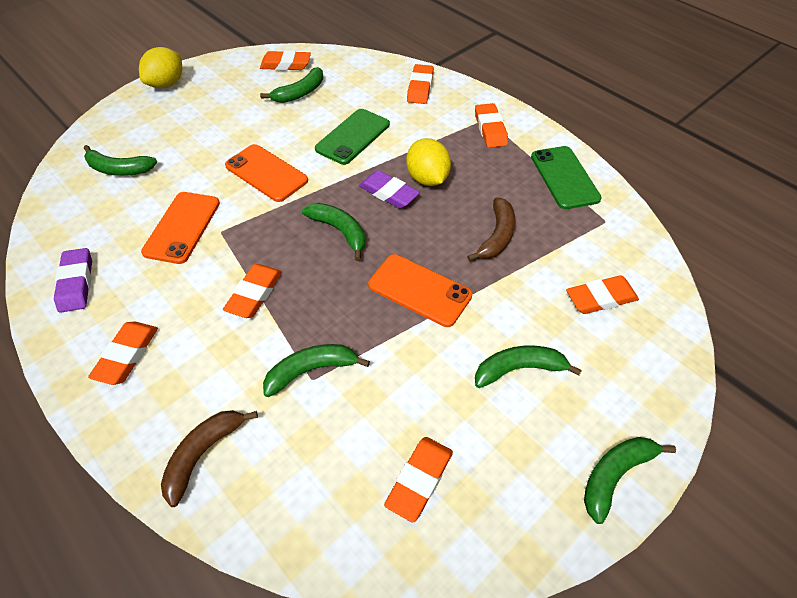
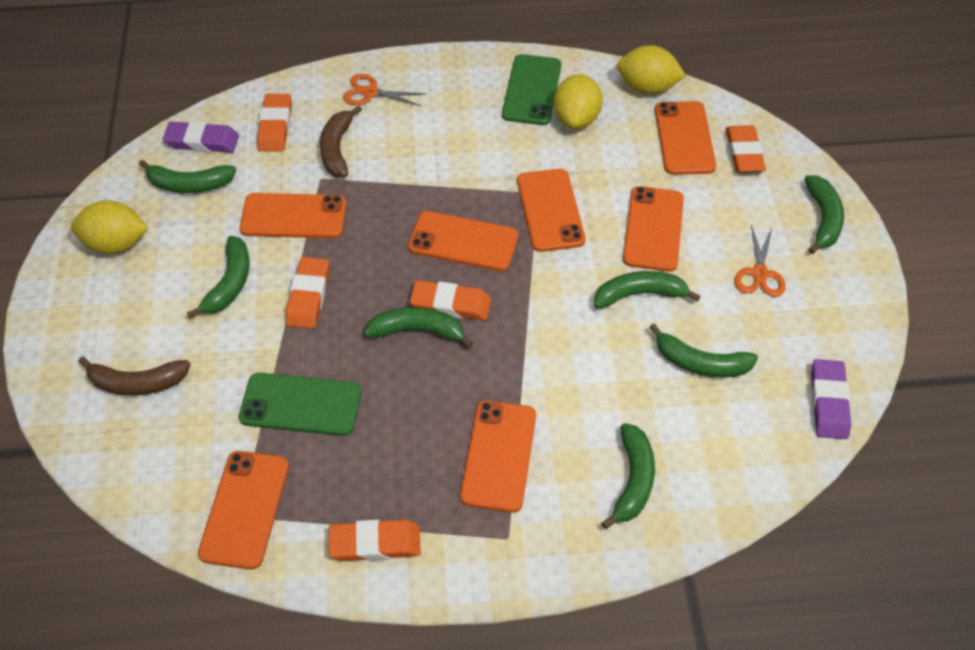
green banana: 6 -> 7
orange eraser: 7 -> 5
orange phone: 3 -> 7
orange scissors: 0 -> 2
yellow lemon: 2 -> 3

